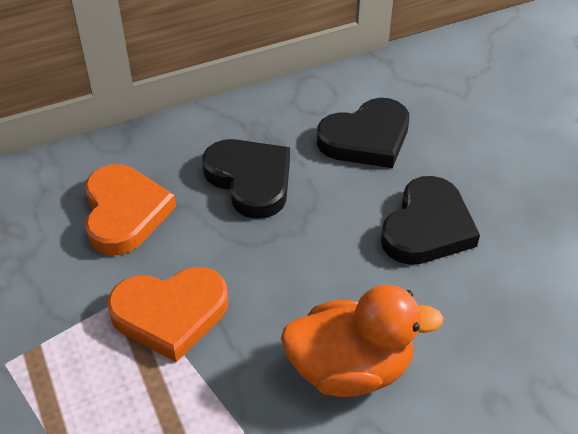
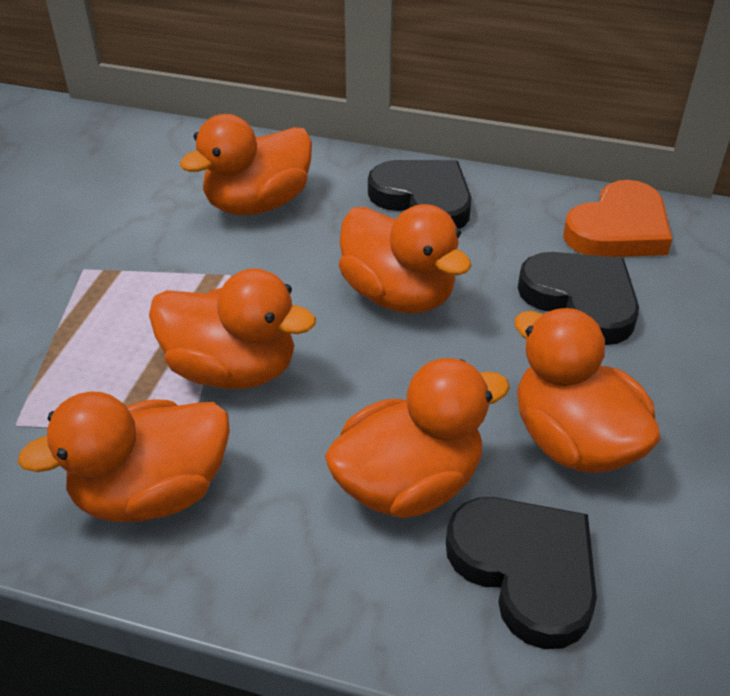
orange duck: 1 -> 6
orange heart: 2 -> 1

